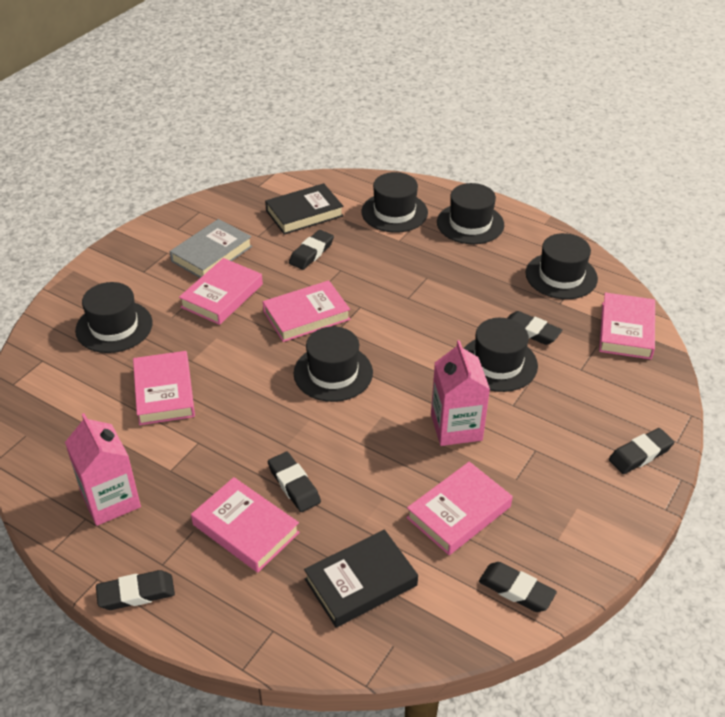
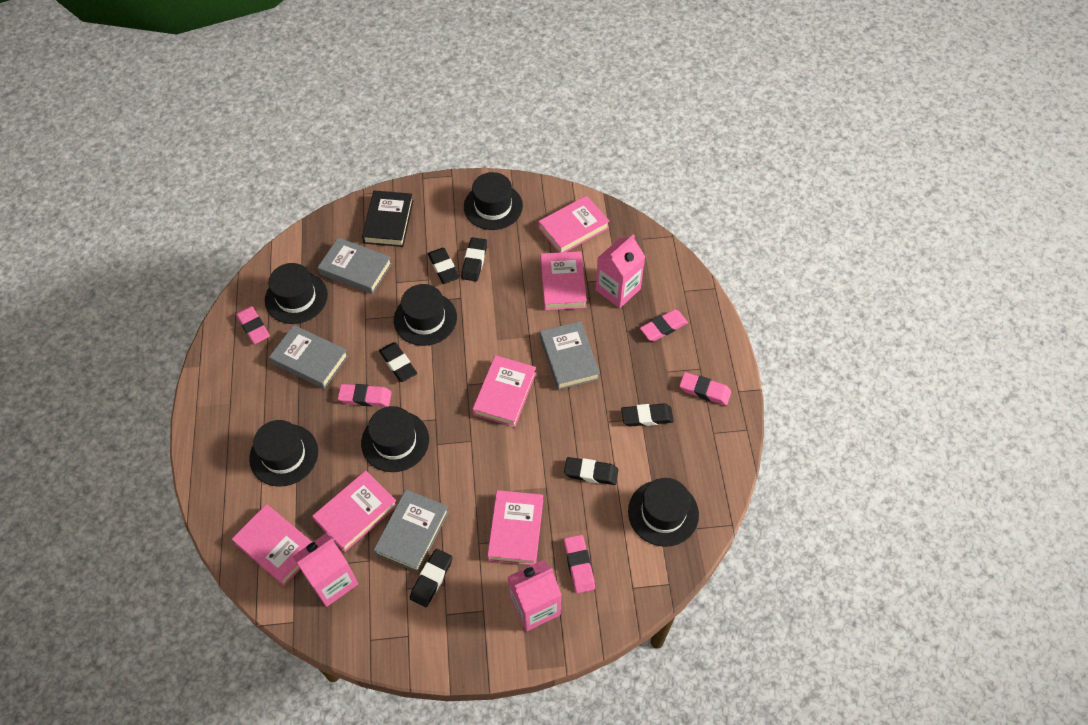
black book: 2 -> 1
grey book: 1 -> 4
pink carton: 2 -> 3
pink eraser: 0 -> 5

